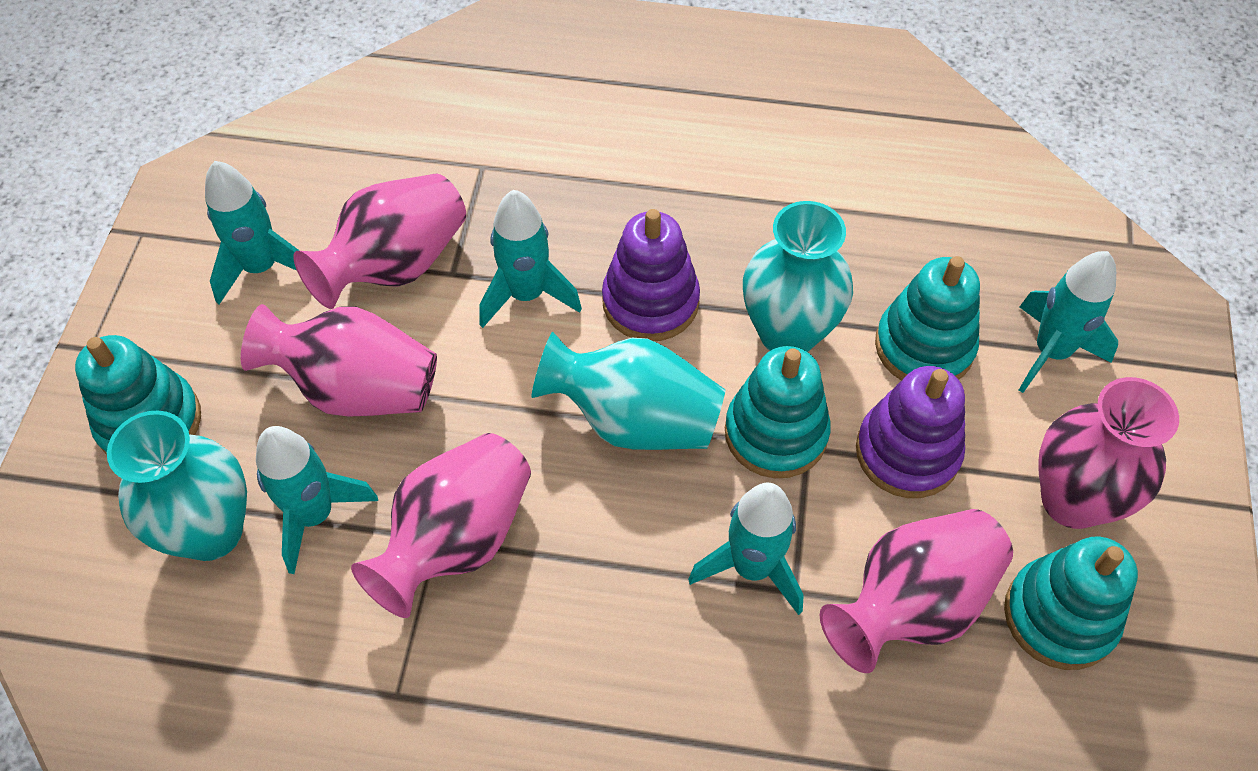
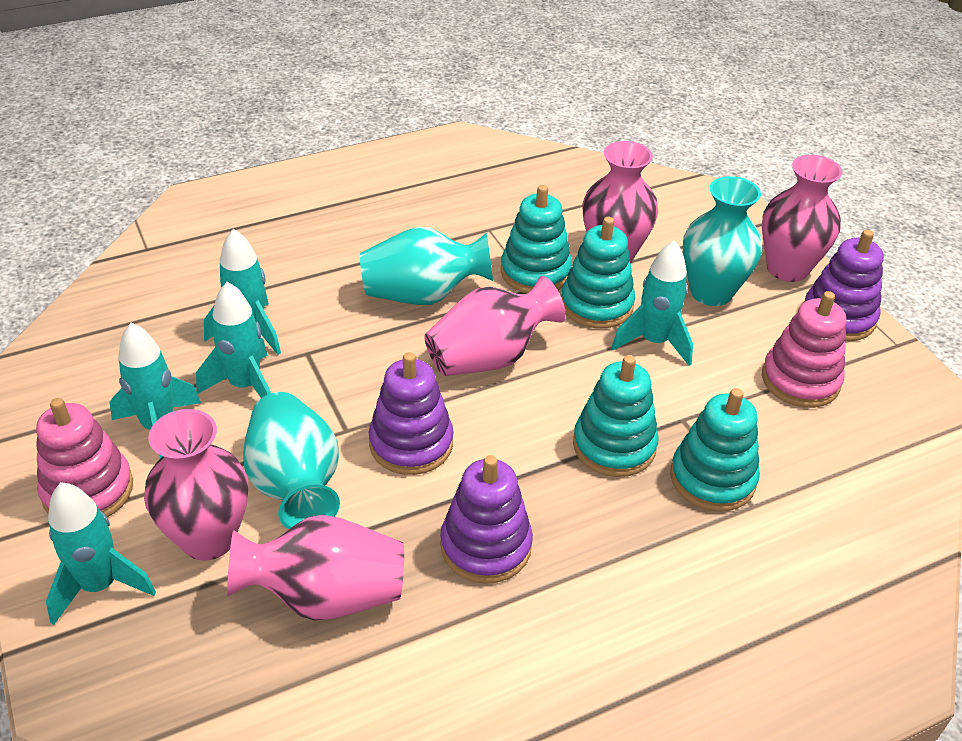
pink stacking toy: 0 -> 2
purple stacking toy: 2 -> 3

